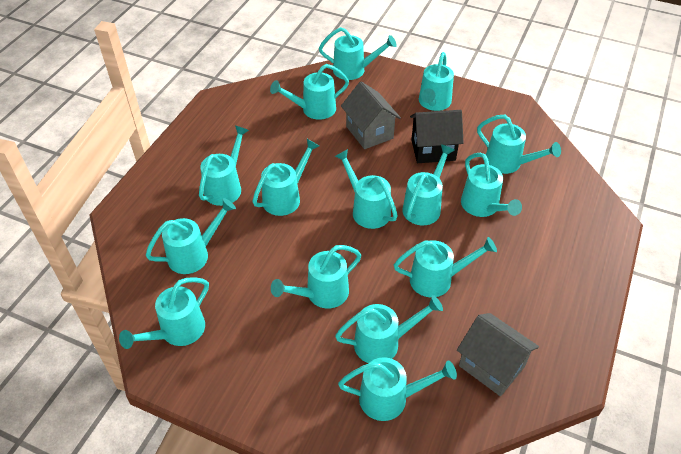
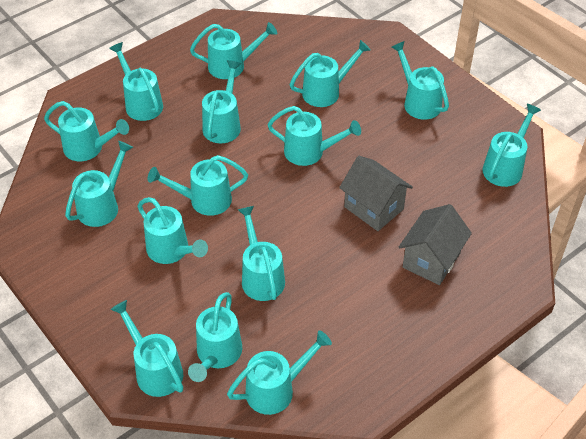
black house: 1 -> 0

